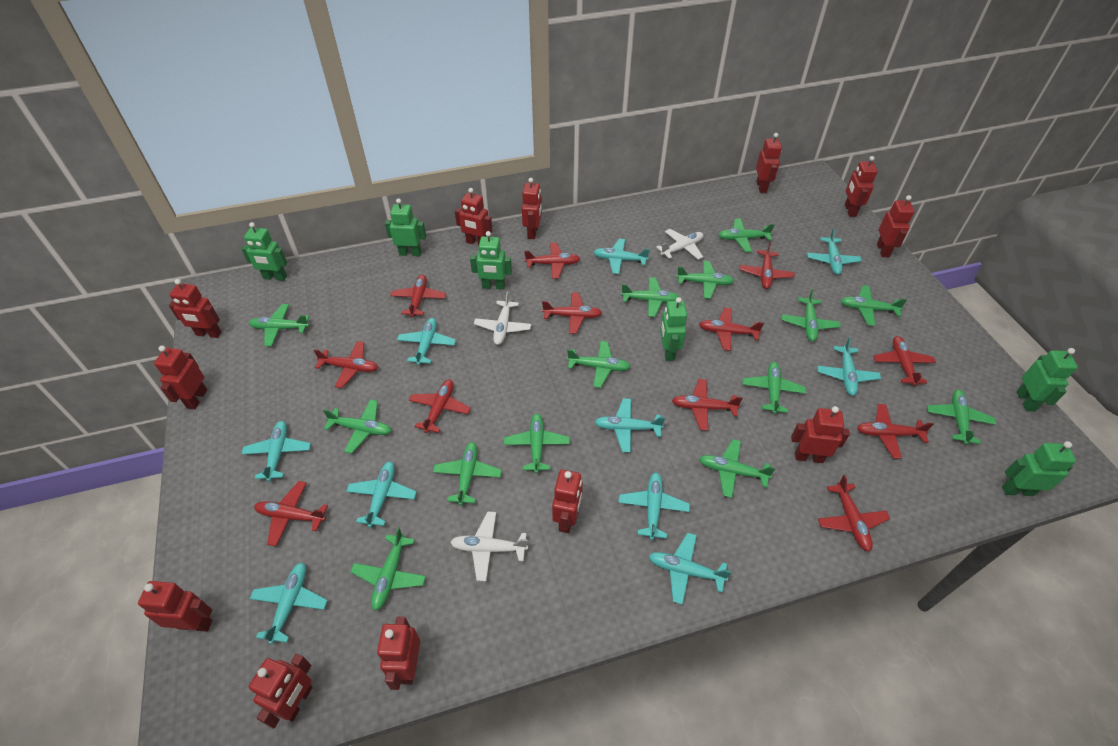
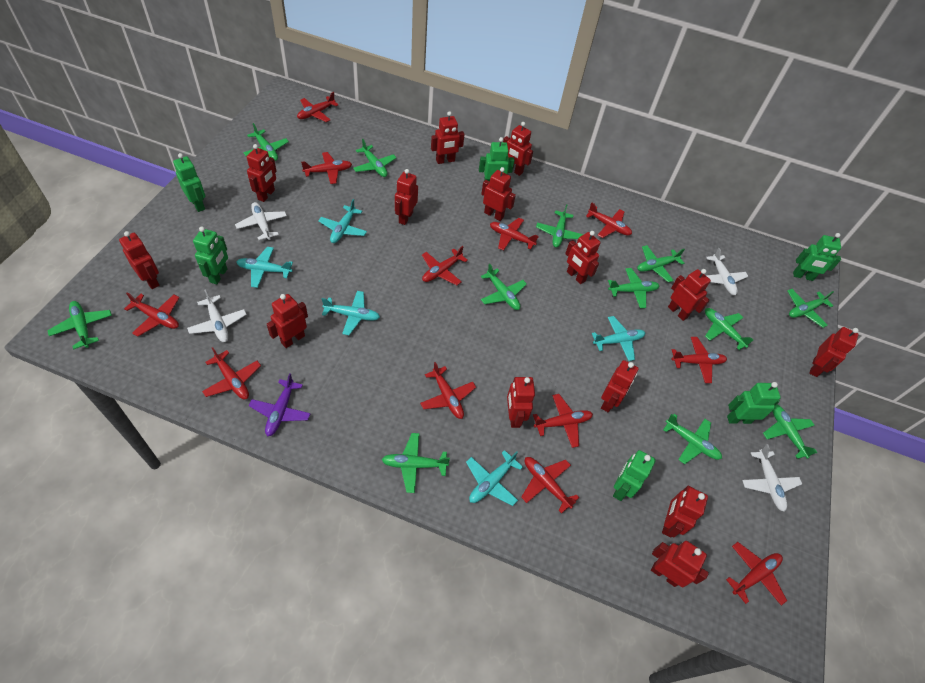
green plane: 14 -> 12
purple plane: 0 -> 1
red robot: 12 -> 14
turquoise plane: 10 -> 5
white plane: 3 -> 4

